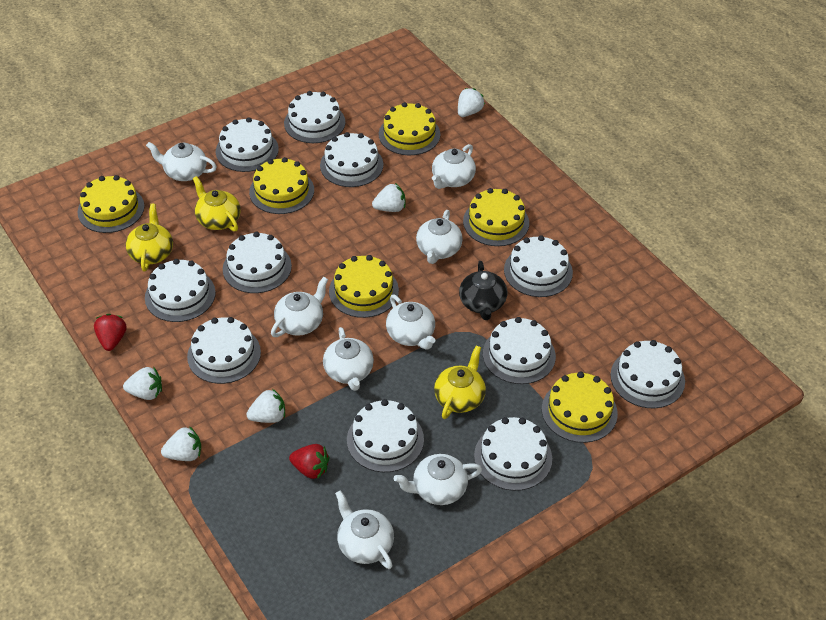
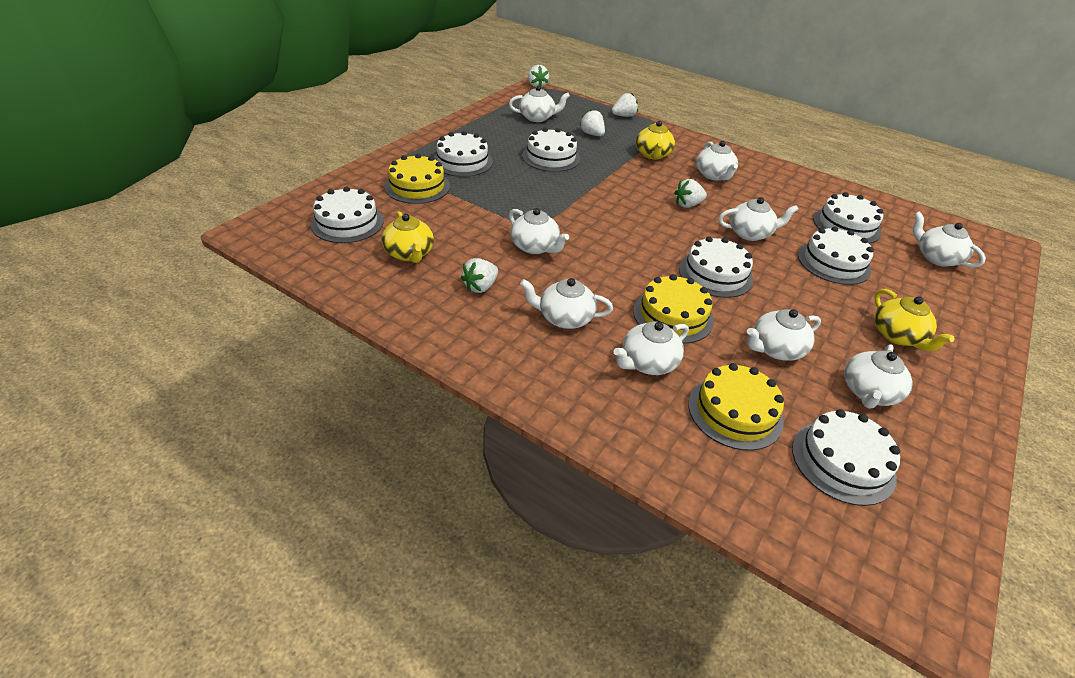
black teapot: 1 -> 0
red strawberry: 2 -> 0
white cake: 11 -> 7
white teapot: 8 -> 9
yellow cake: 6 -> 3

